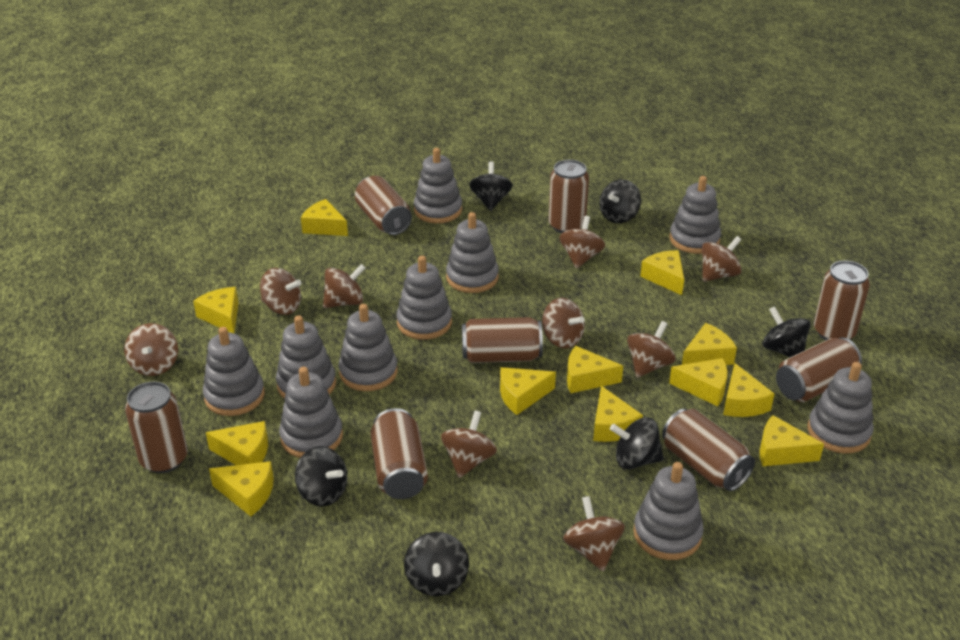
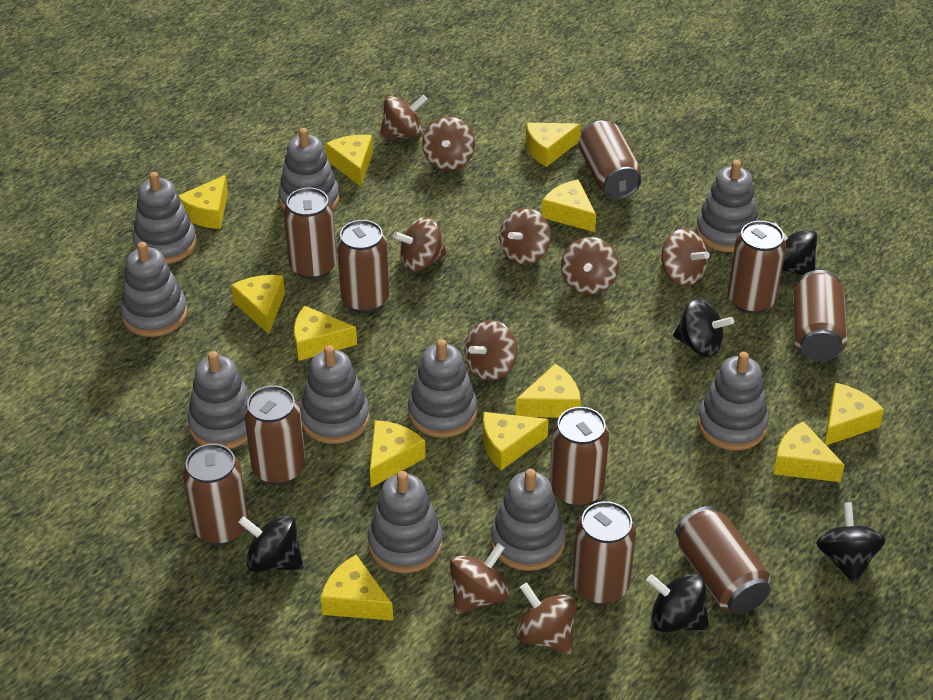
black spinning top: 6 -> 5
brown can: 8 -> 10

